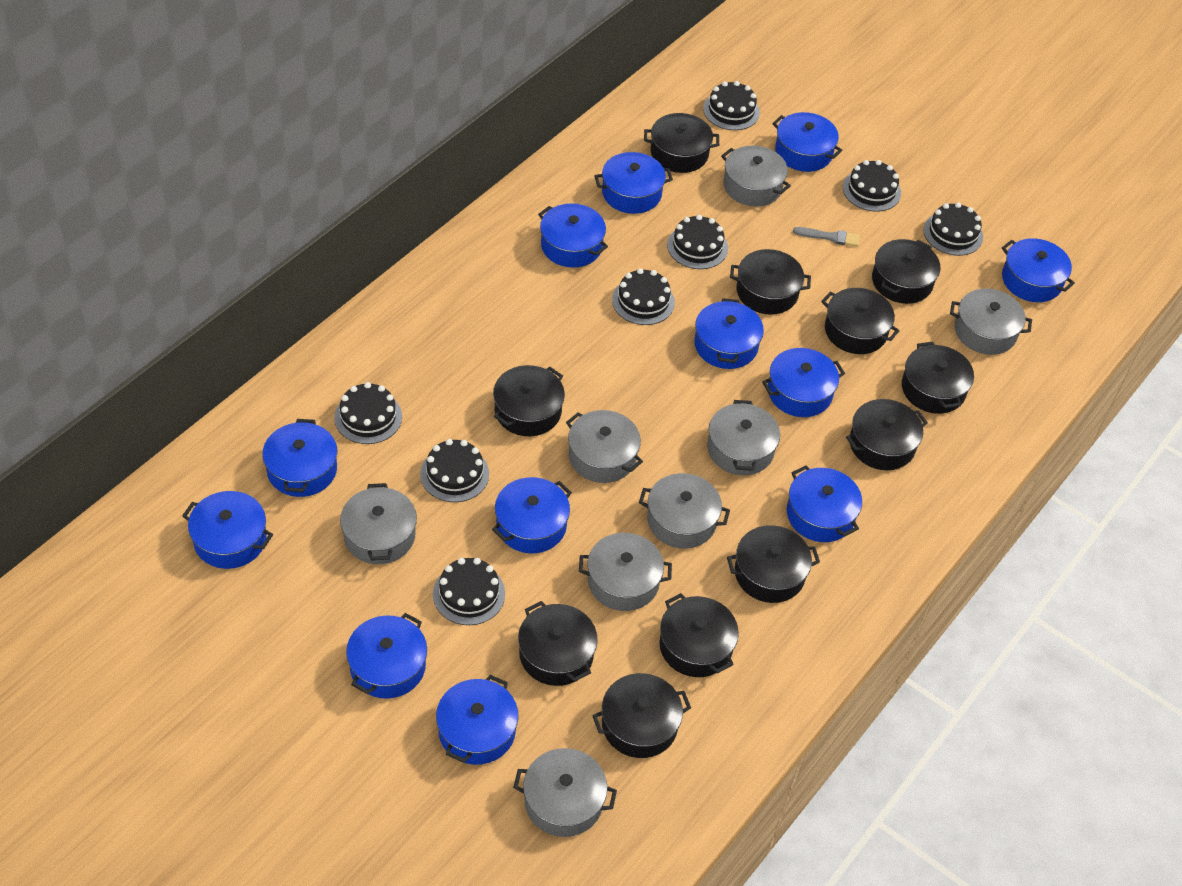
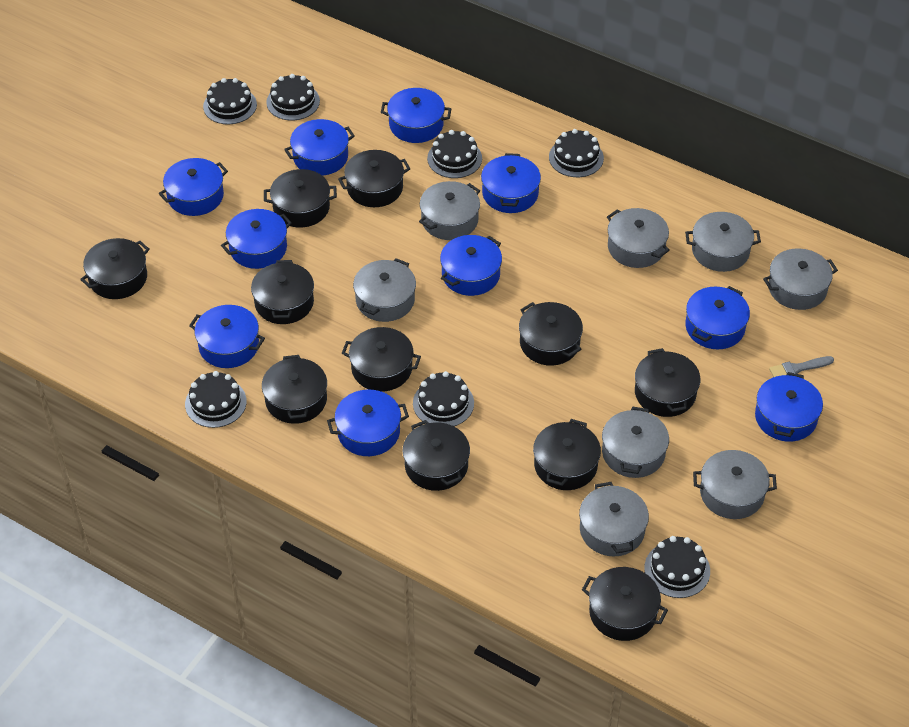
black cake: 8 -> 7
blue pot: 12 -> 10

